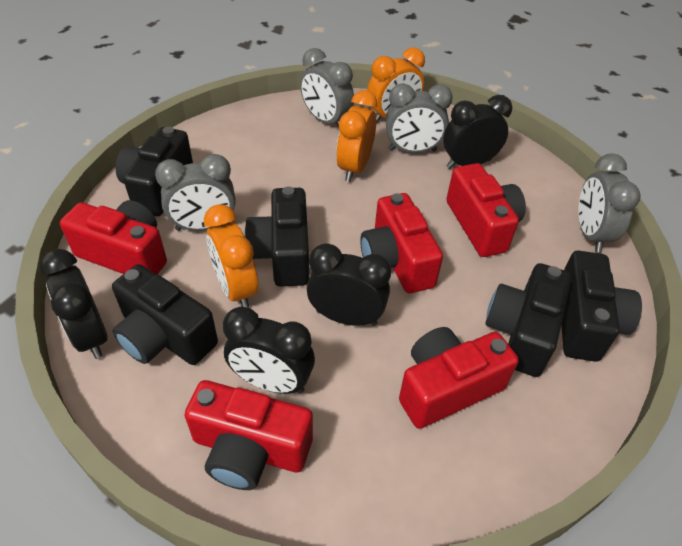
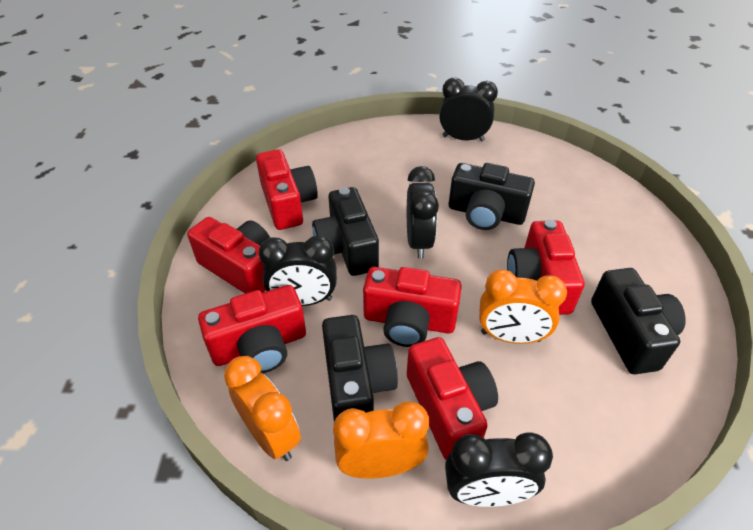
black camera: 5 -> 4
grey clock: 4 -> 0
red camera: 5 -> 6

